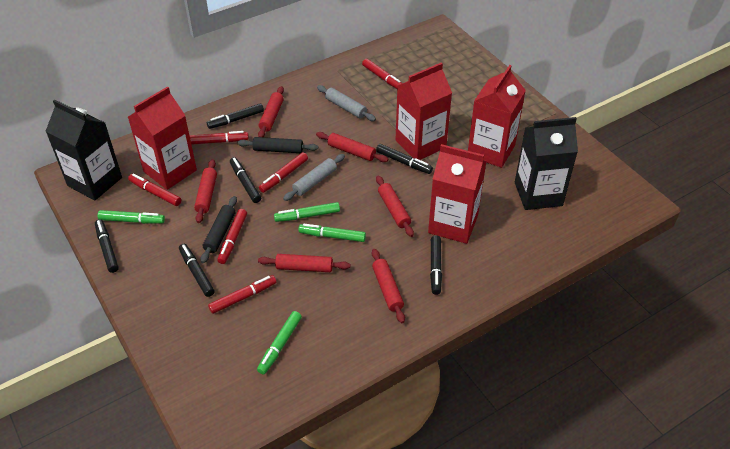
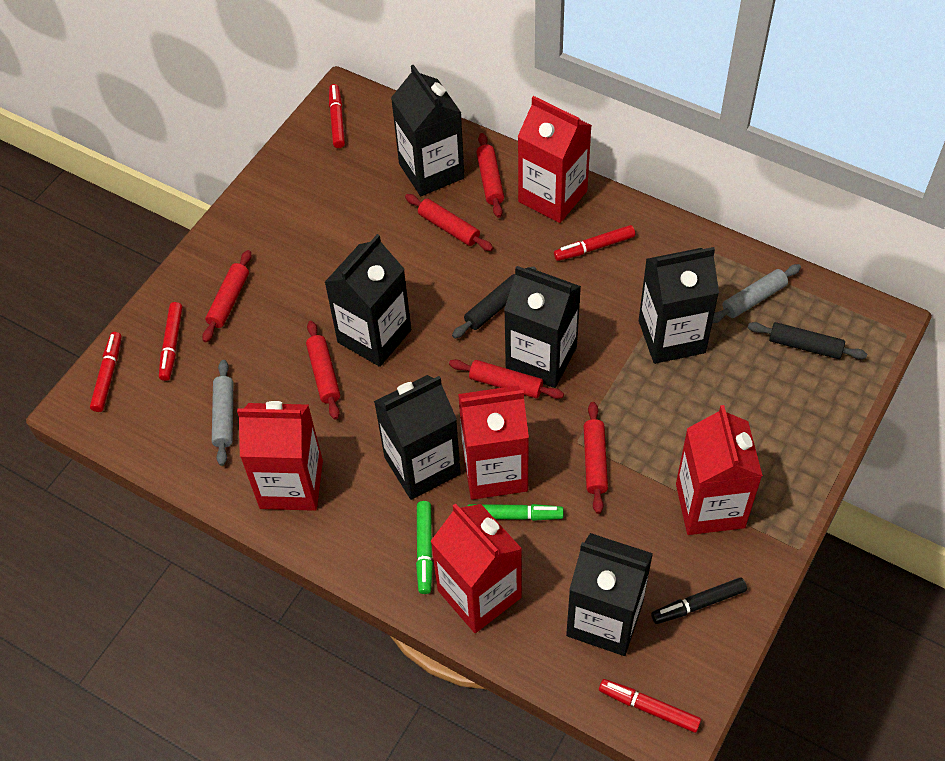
black carton: 2 -> 6
black marker: 6 -> 1
green marker: 4 -> 2
red carton: 4 -> 5
red marker: 6 -> 5

